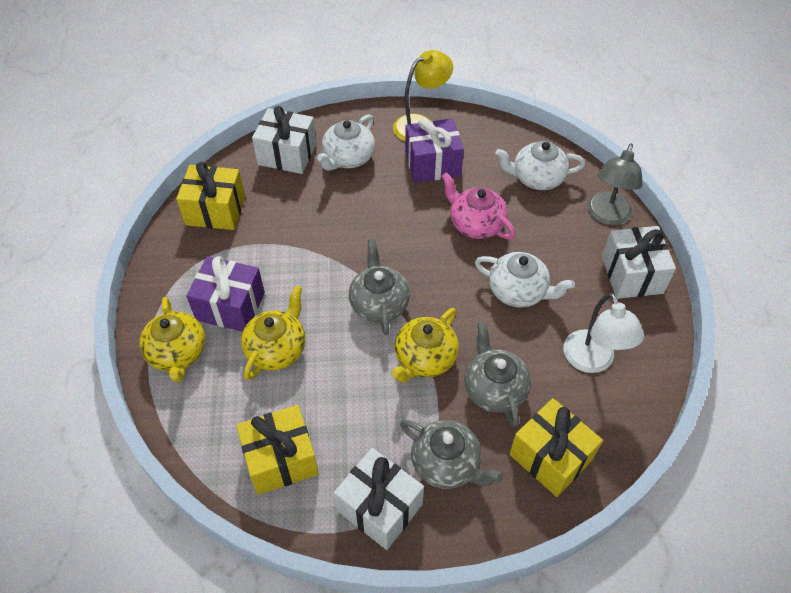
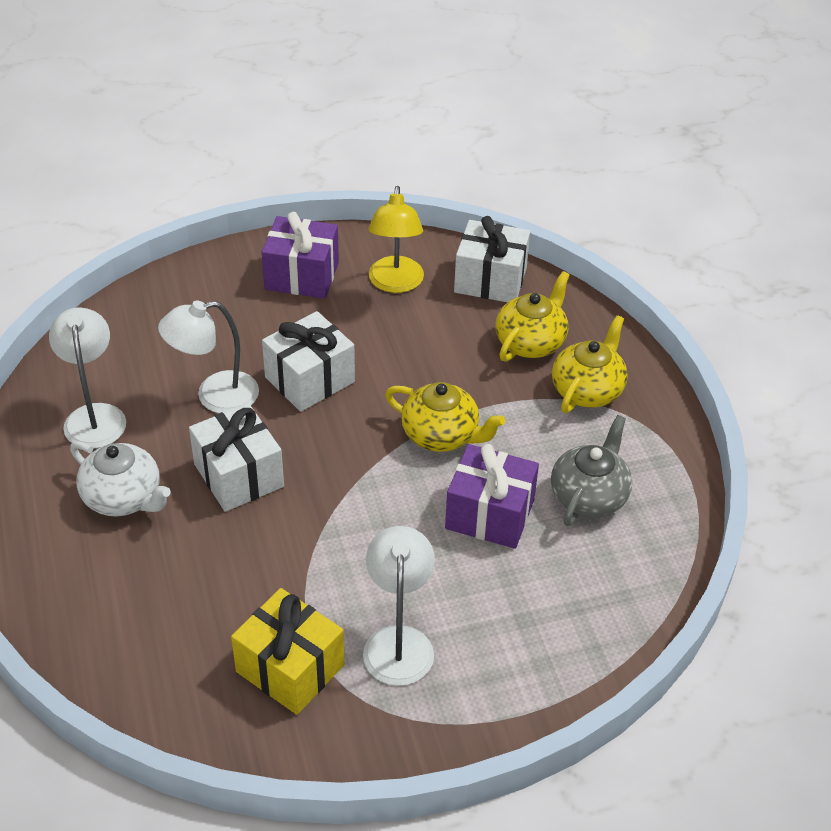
grey lamp: 1 -> 0
grey teapot: 3 -> 1
pink teapot: 1 -> 0
white lamp: 1 -> 3
white teapot: 3 -> 1
yellow gift: 3 -> 1

